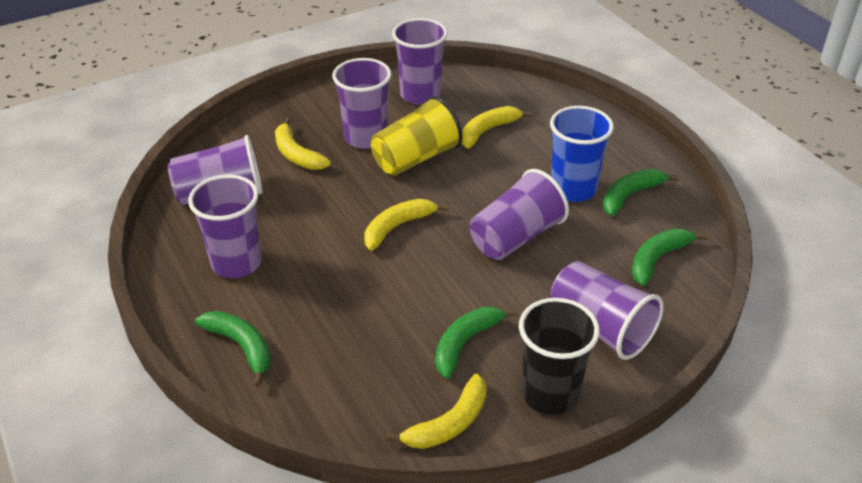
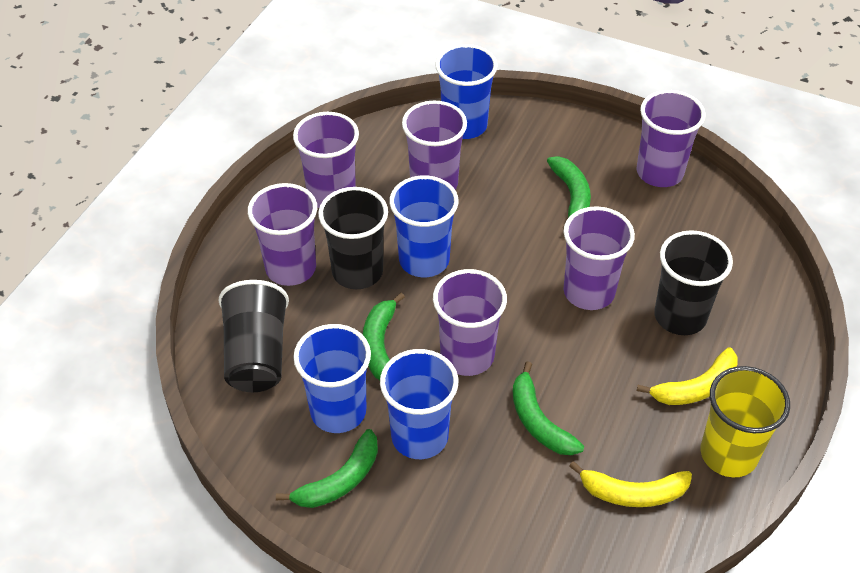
black cup: 1 -> 3
blue cup: 1 -> 4
yellow banana: 4 -> 2

